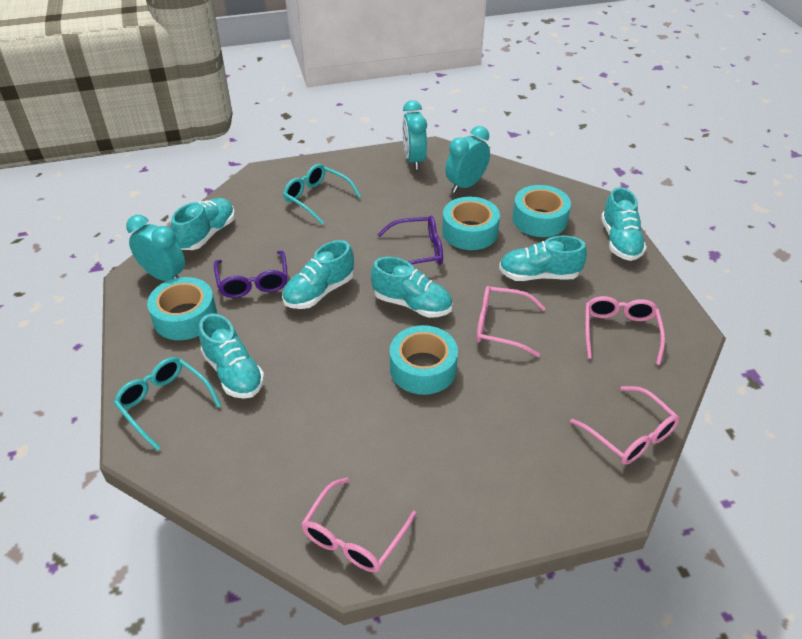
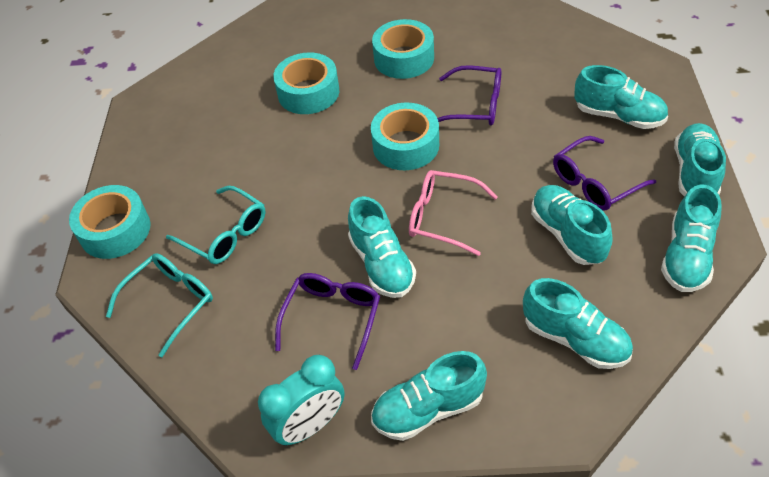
pink glasses: 4 -> 1
purple glasses: 2 -> 3
turquoise clock: 3 -> 1
turquoise shoe: 6 -> 7

